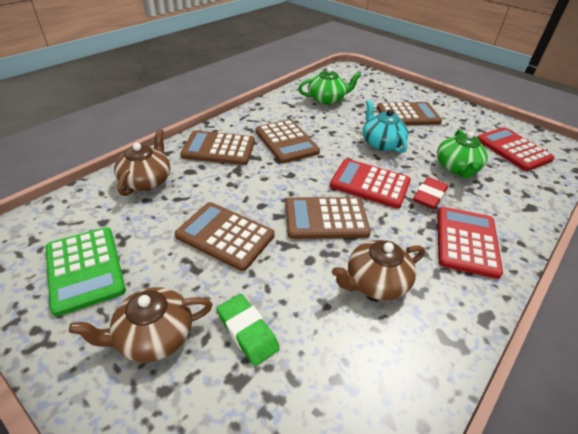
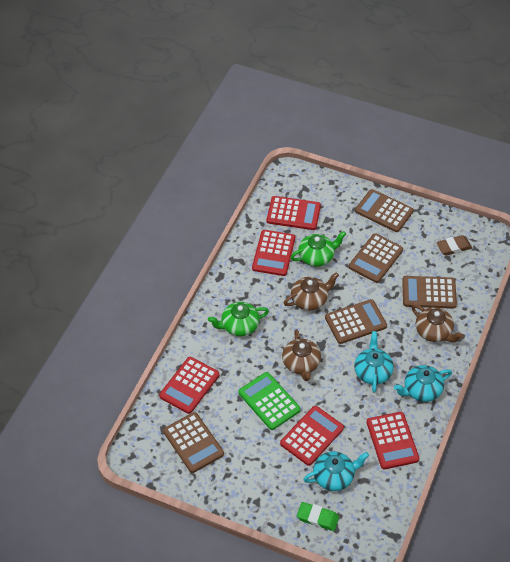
brown eraser: 0 -> 1
red calculator: 3 -> 5
red eraser: 1 -> 0
turquoise teapot: 1 -> 3

